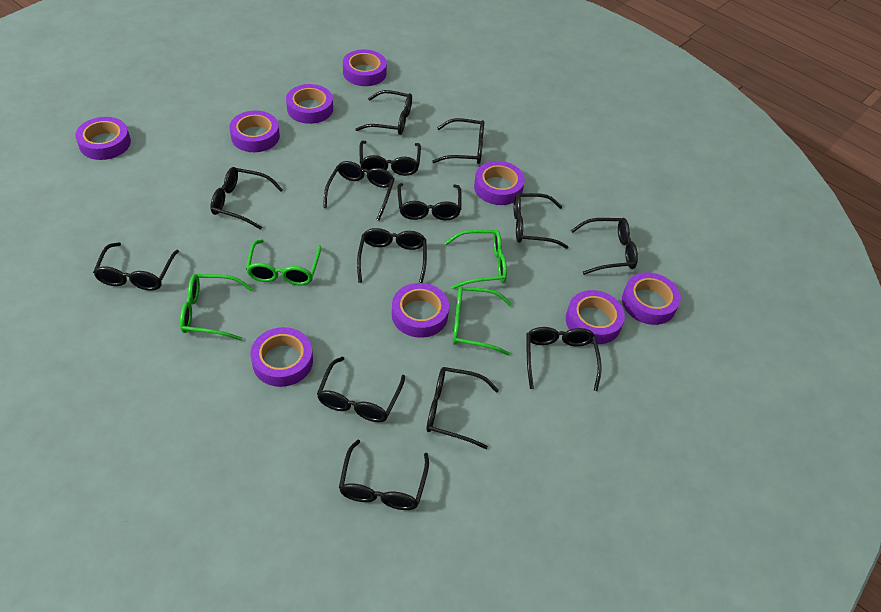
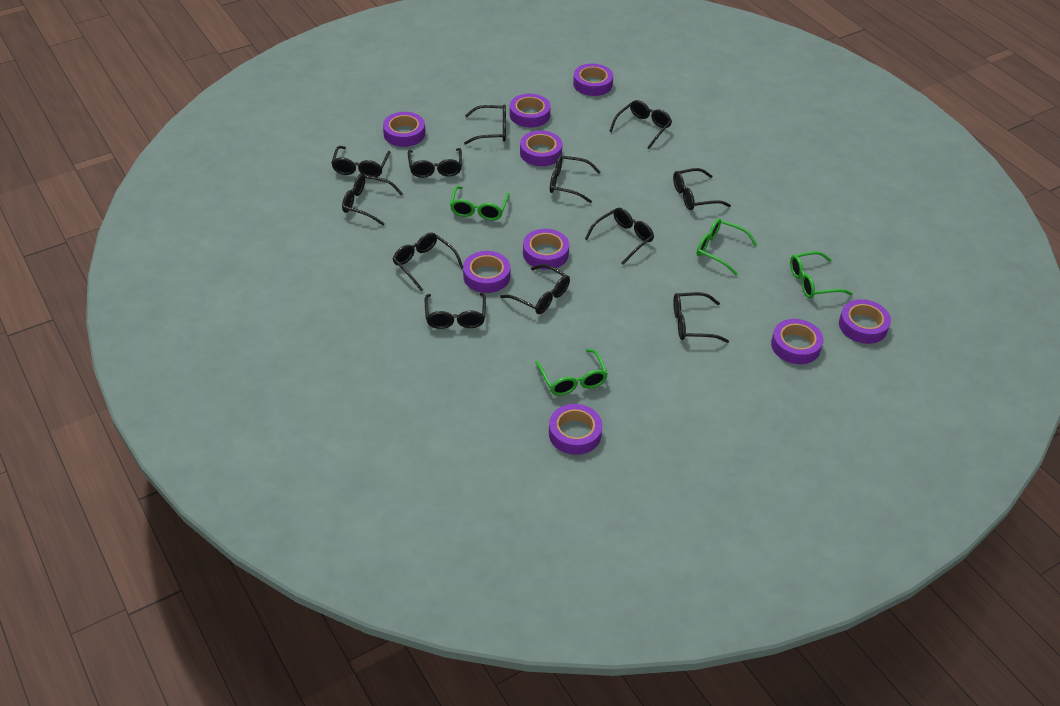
black glasses: 14 -> 12

